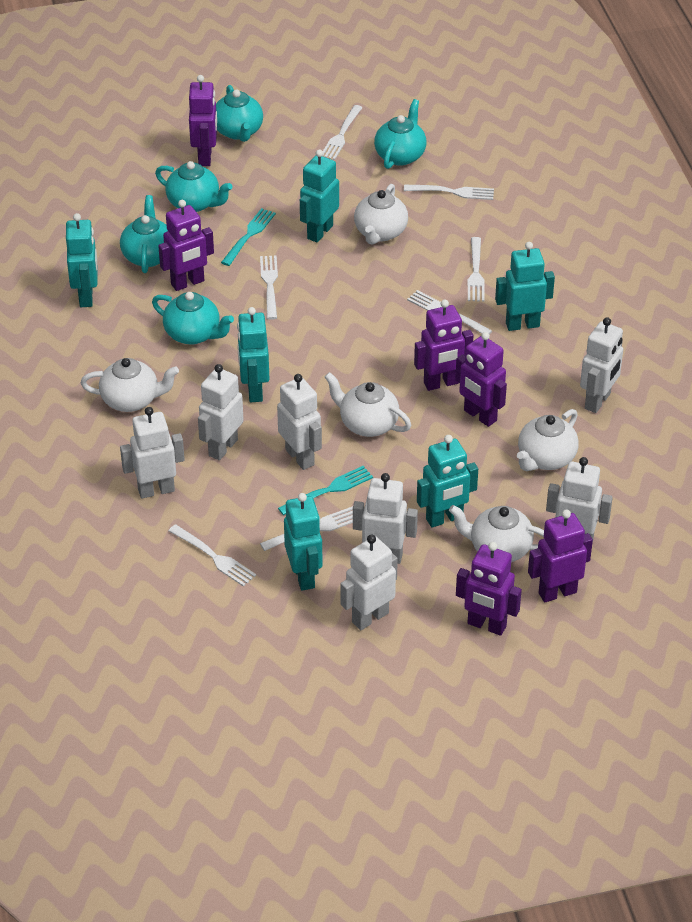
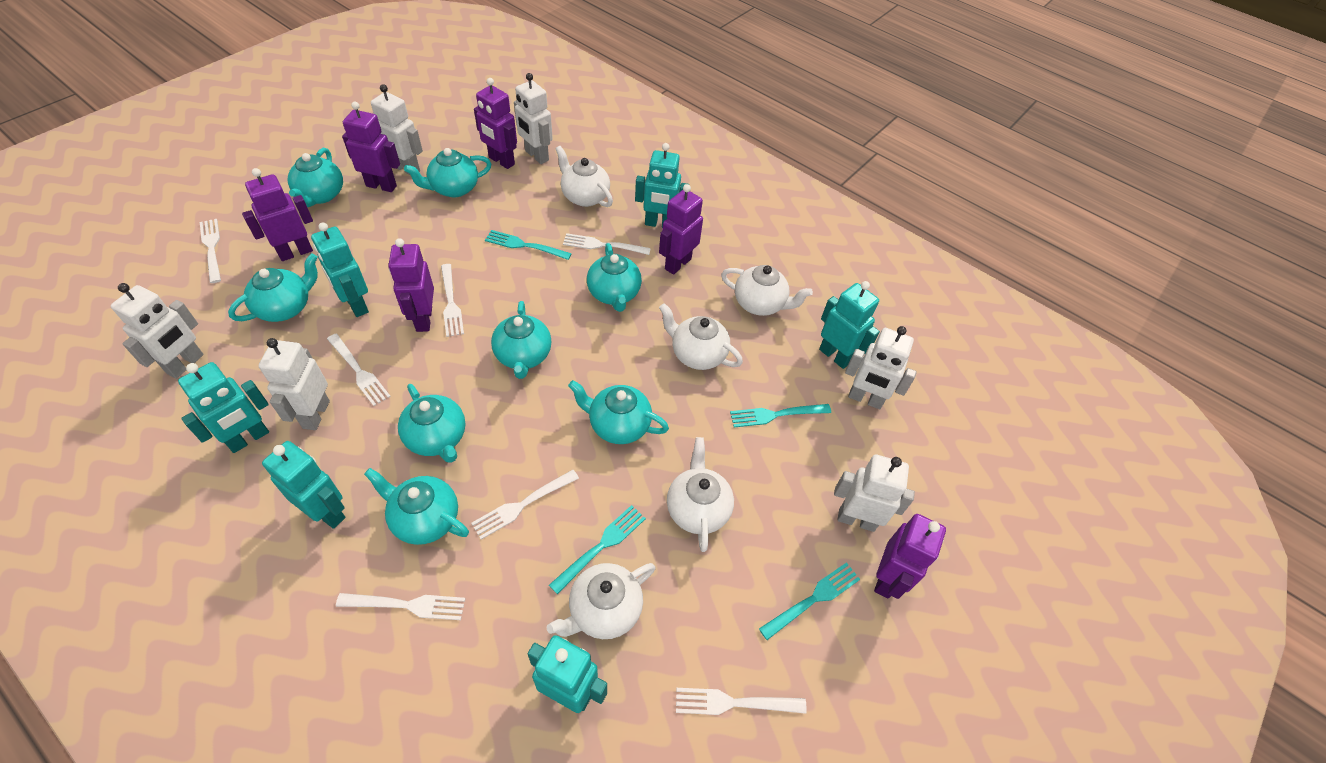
turquoise fork: 2 -> 4
turquoise teapot: 5 -> 8
white robot: 7 -> 6

